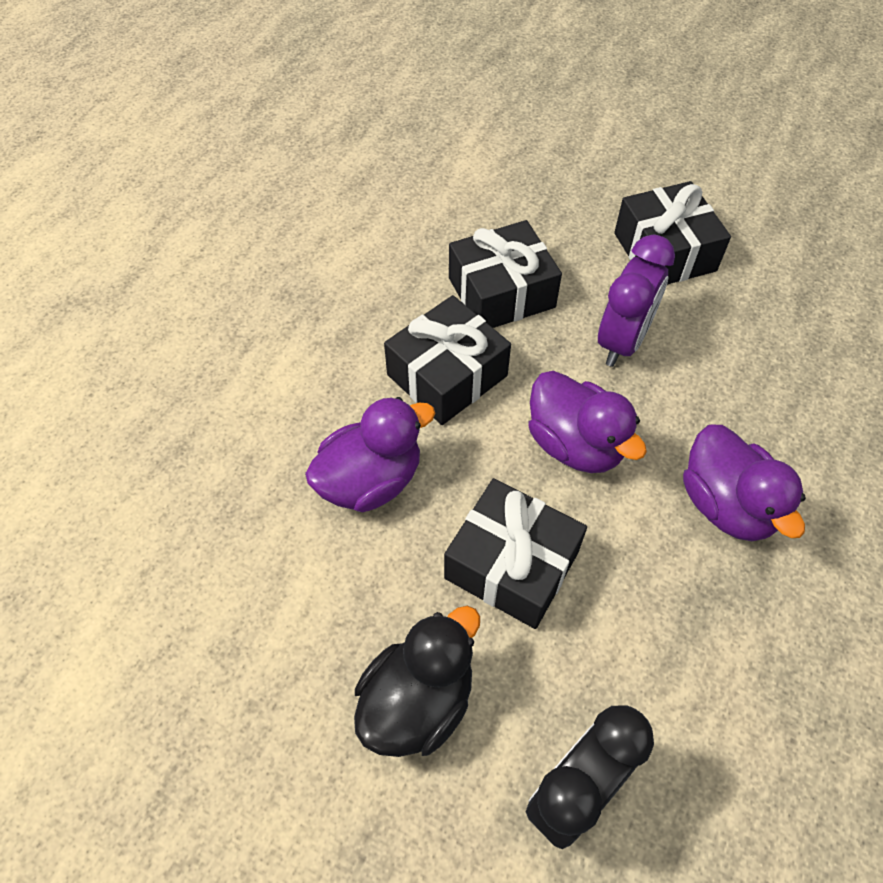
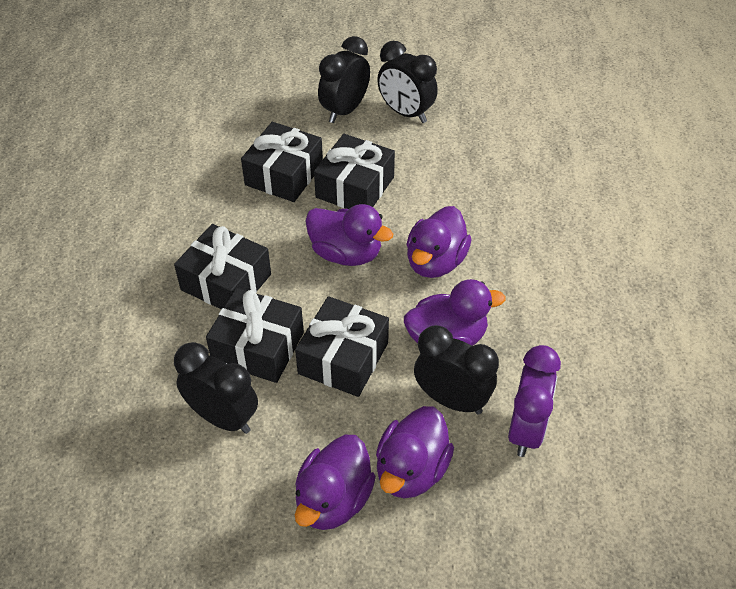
black clock: 1 -> 4
black duck: 1 -> 0
black gift: 4 -> 5
purple duck: 3 -> 5

